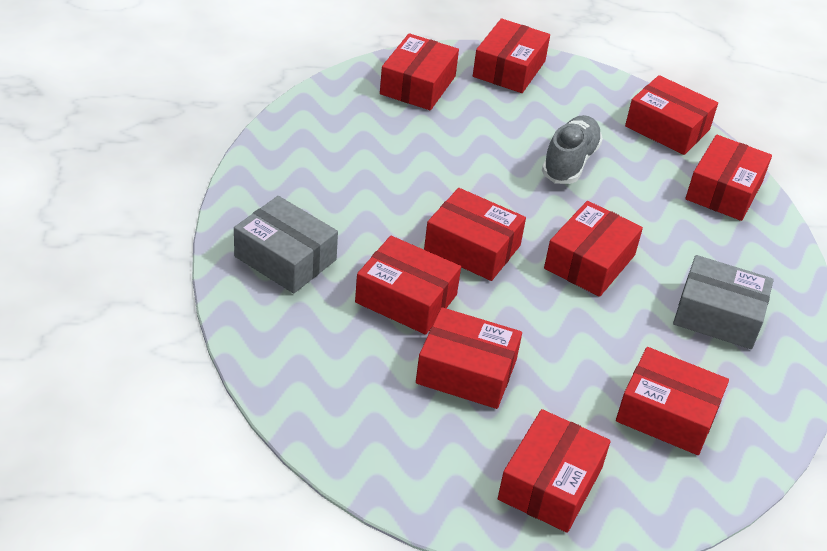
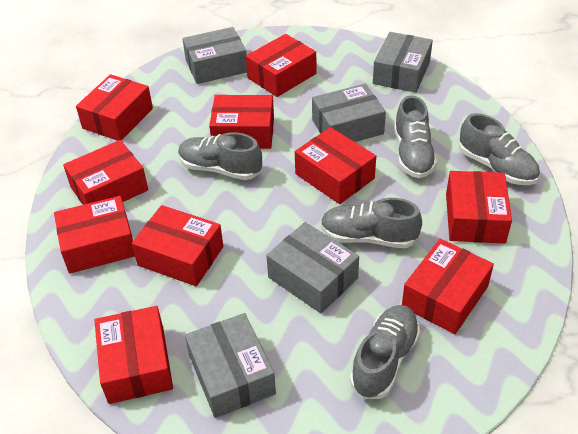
grey box: 2 -> 5
grey shoe: 1 -> 5

